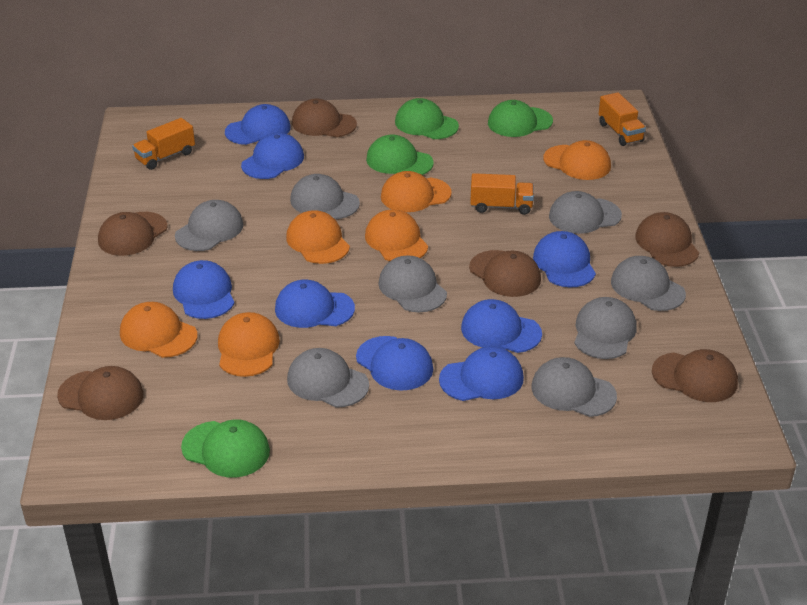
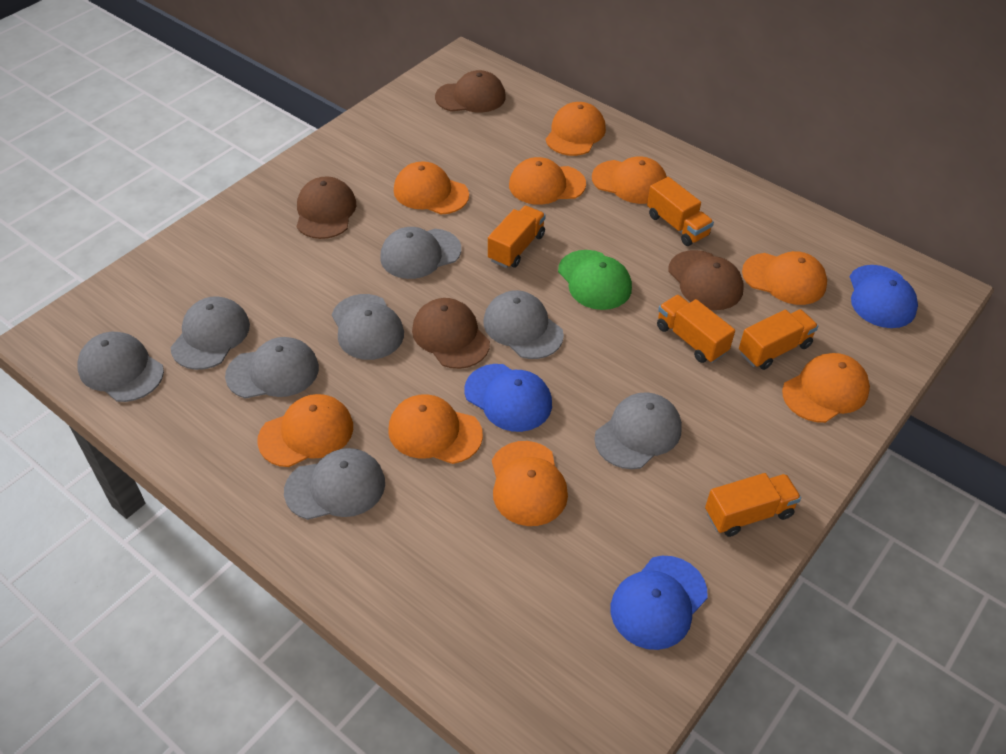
blue cap: 8 -> 3
brown cap: 6 -> 4
green cap: 4 -> 1
orange cap: 6 -> 9
orange truck: 3 -> 5

